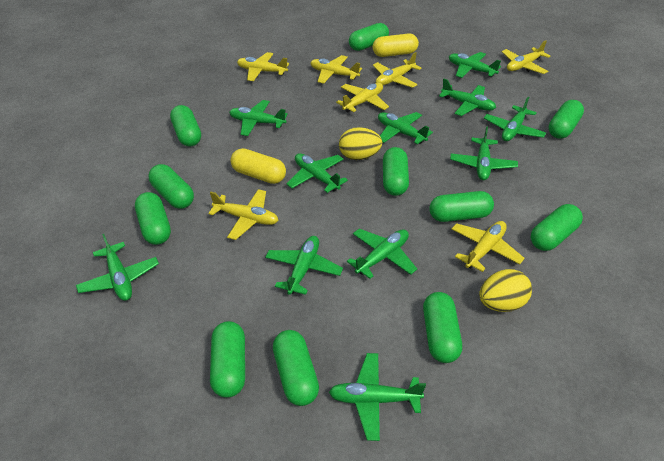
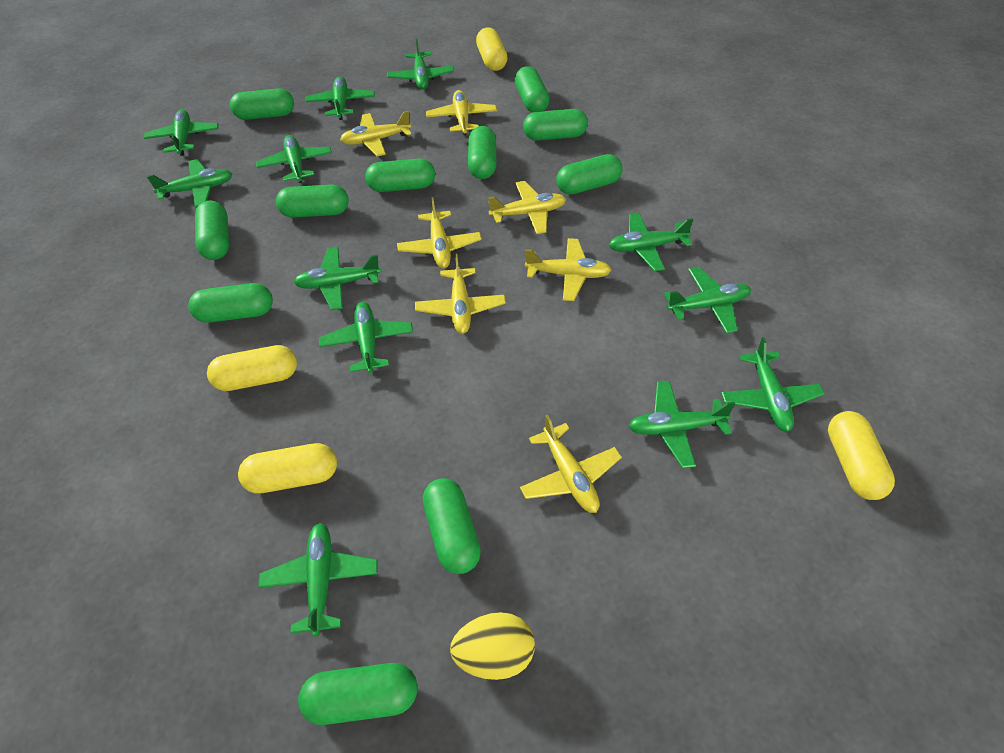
green plane: 11 -> 12
yellow capsule: 2 -> 4
yellow egg: 2 -> 1

